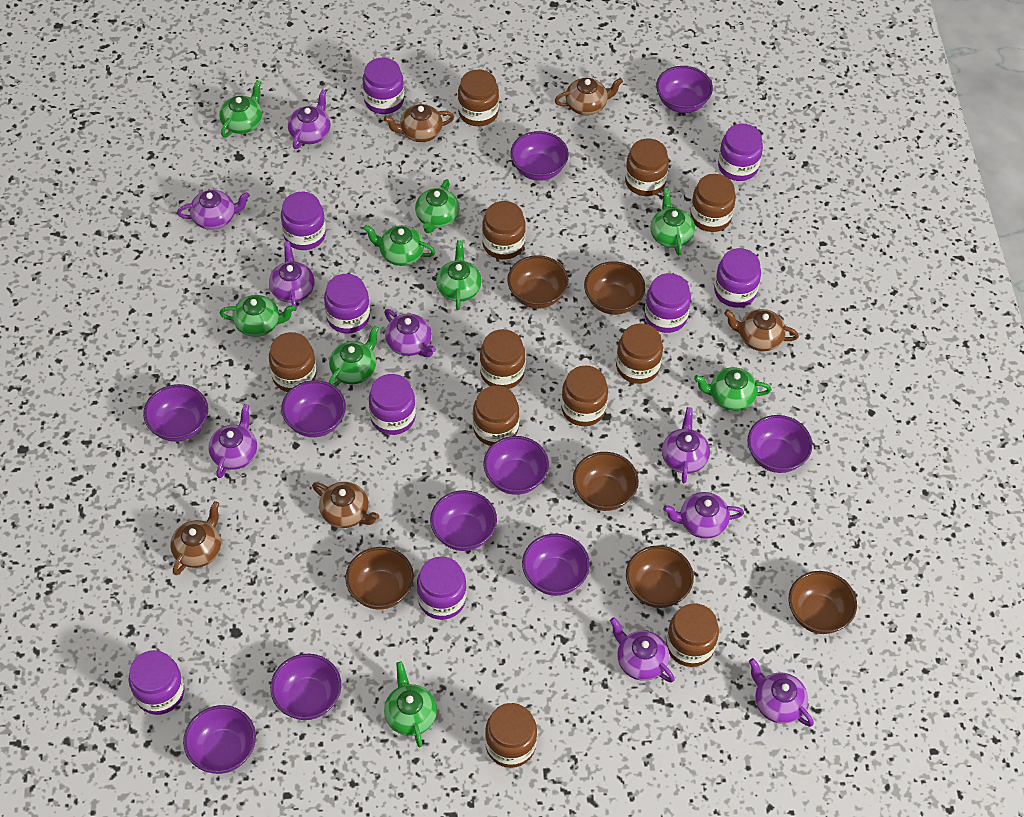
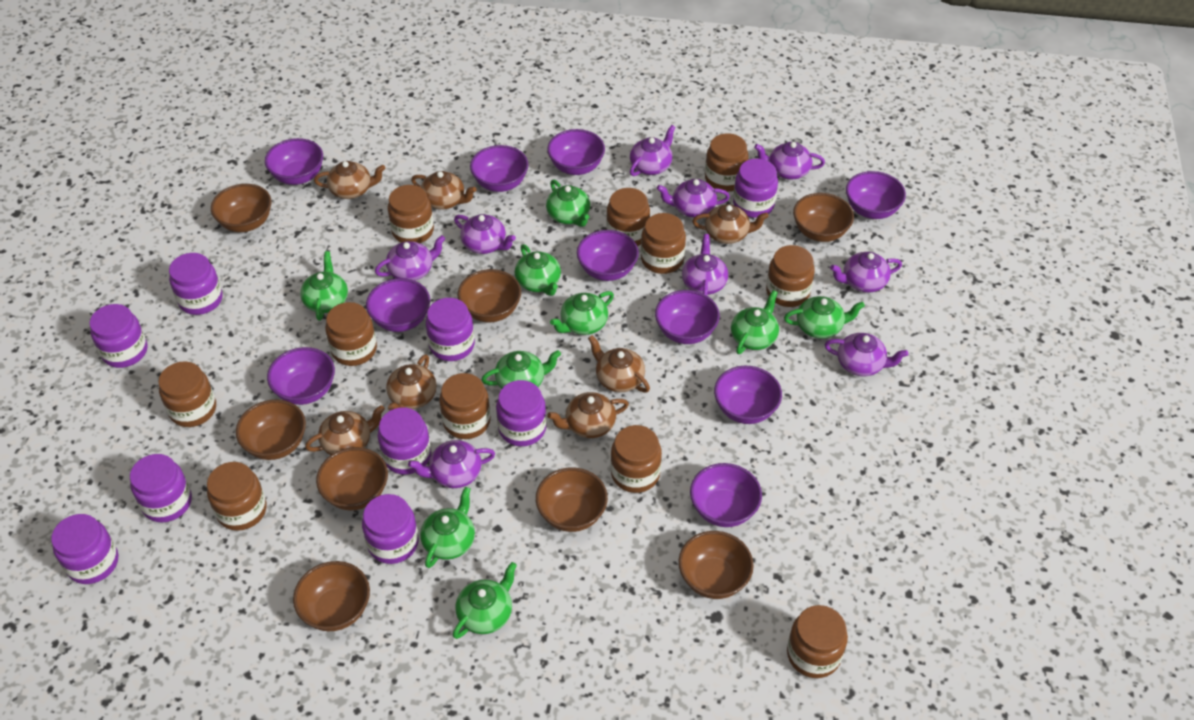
brown bowl: 6 -> 8
brown teapot: 5 -> 7

